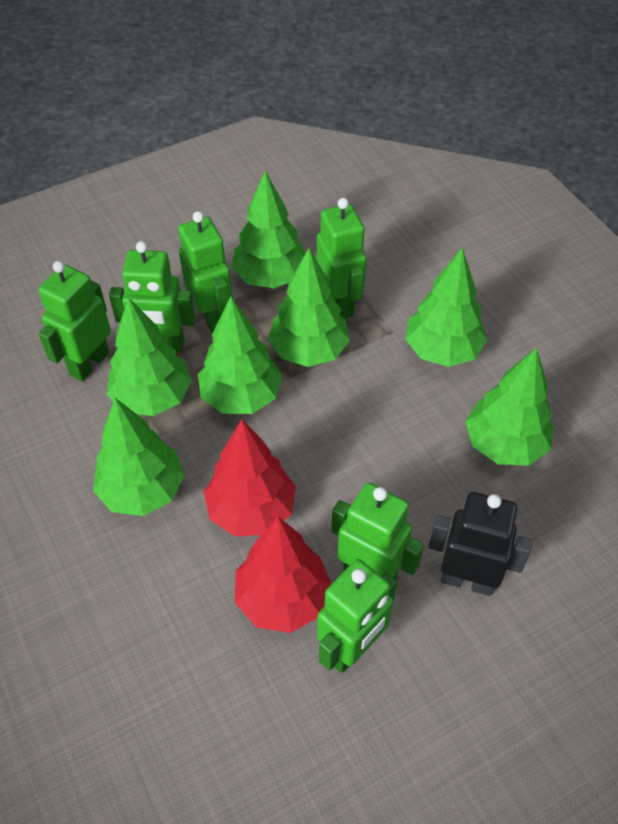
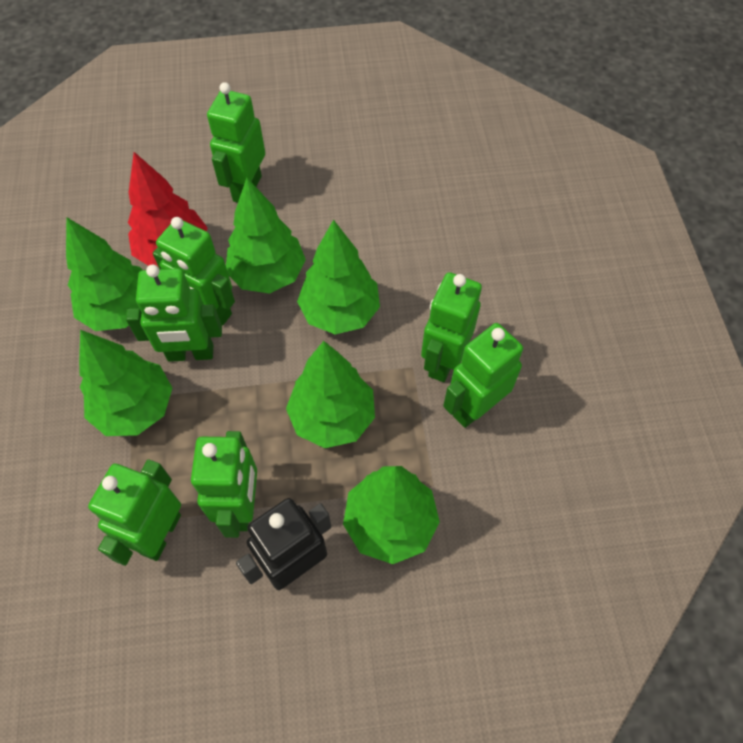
green robot: 6 -> 7
green tree: 7 -> 6
red tree: 2 -> 1

